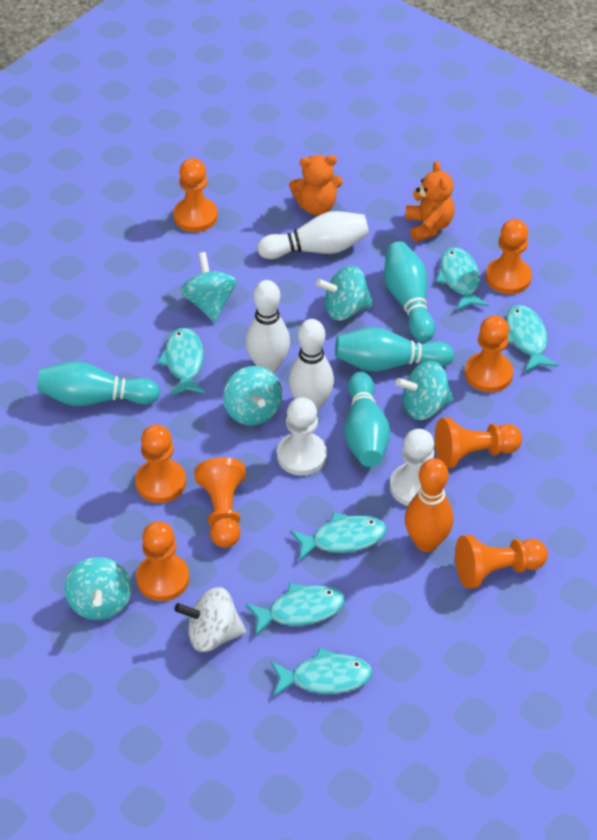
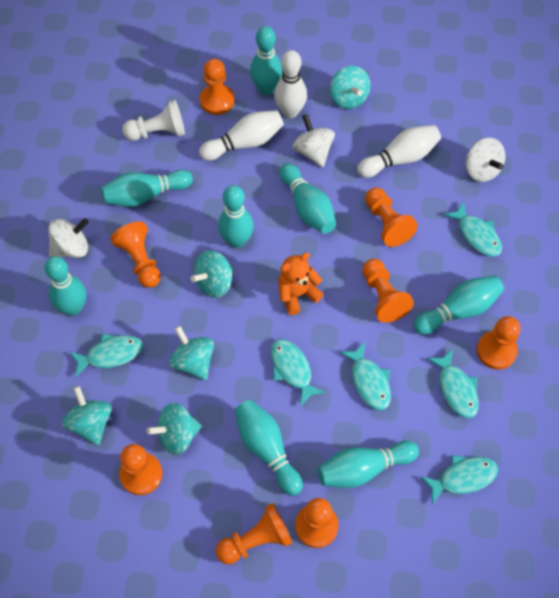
orange bowling pin: 1 -> 0
orange teddy bear: 2 -> 1
turquoise bowling pin: 4 -> 8
white pawn: 2 -> 1
white spinning top: 1 -> 3

